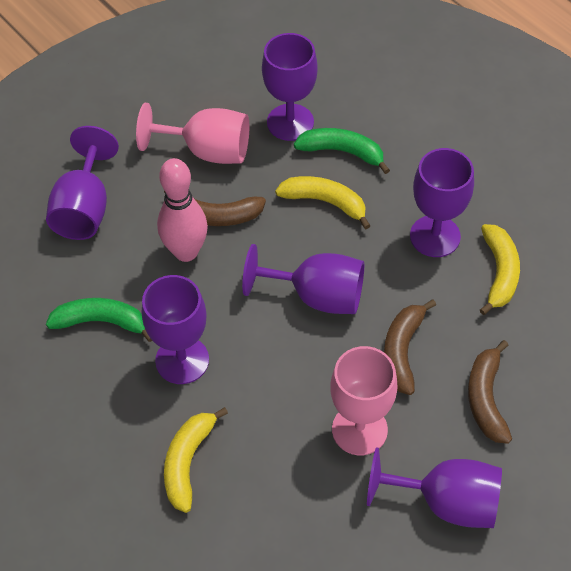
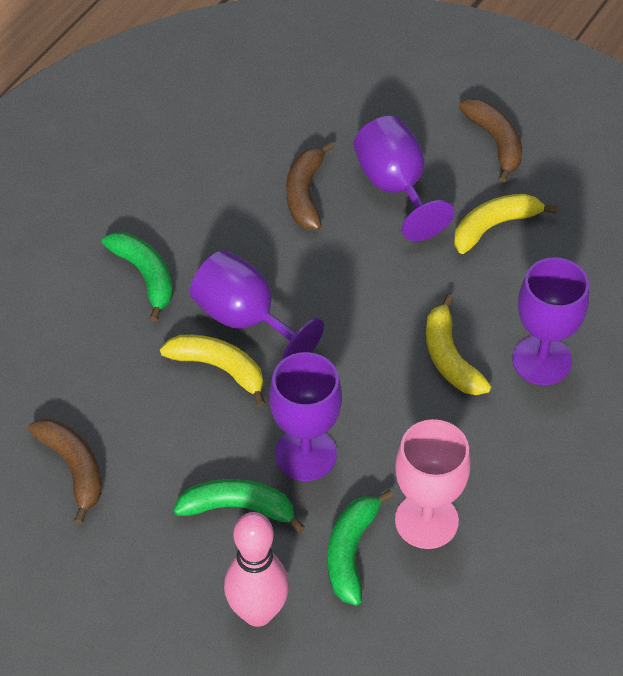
green banana: 2 -> 3
pink goblet: 2 -> 1
purple goblet: 6 -> 4

